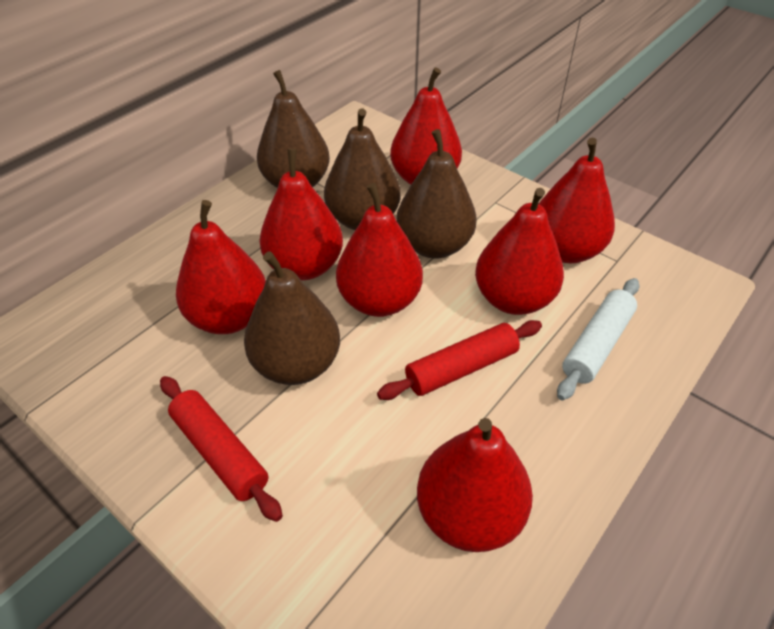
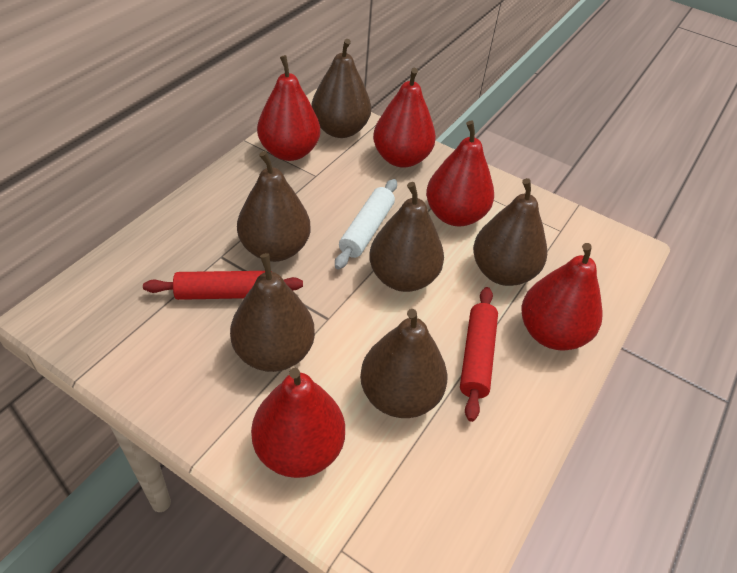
brown pear: 4 -> 6
red pear: 7 -> 5

